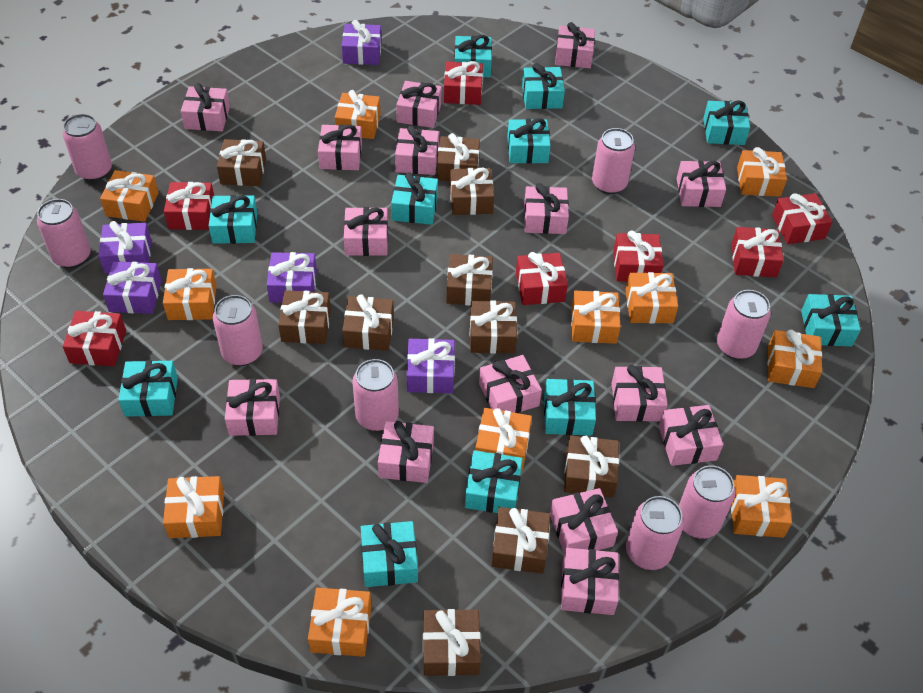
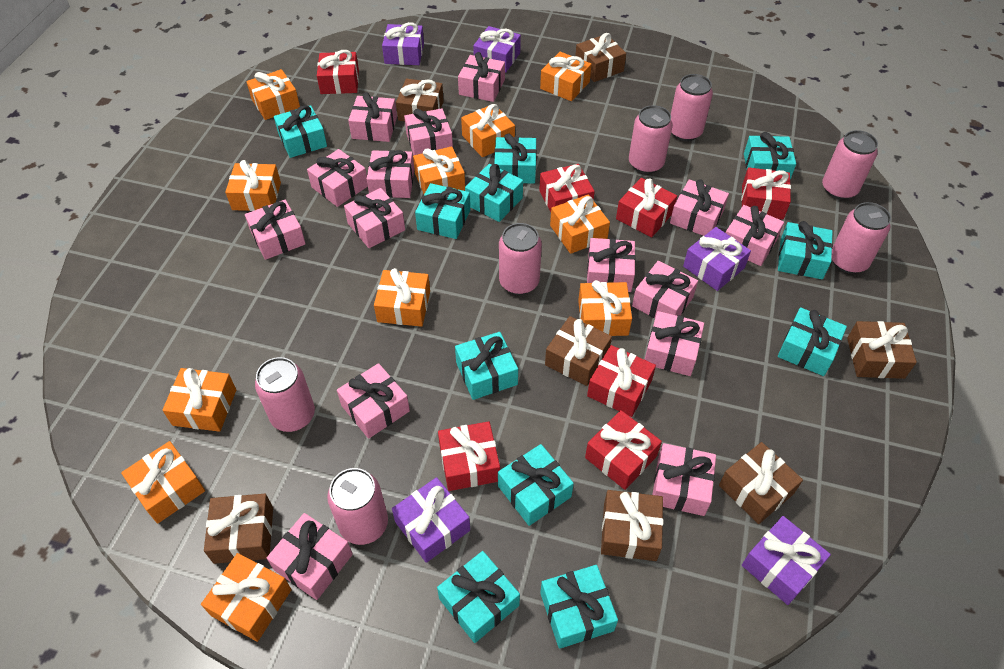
brown gift: 10 -> 7
pink can: 8 -> 7

